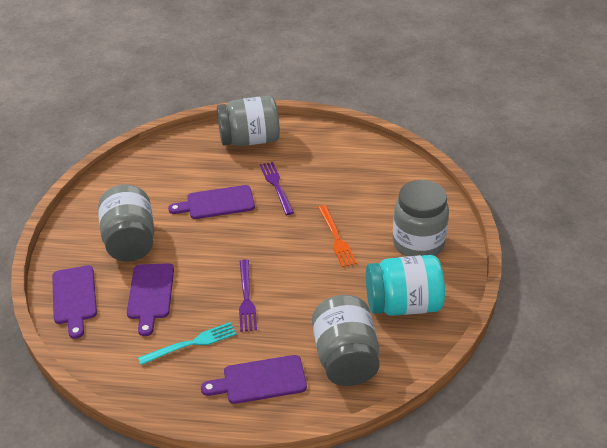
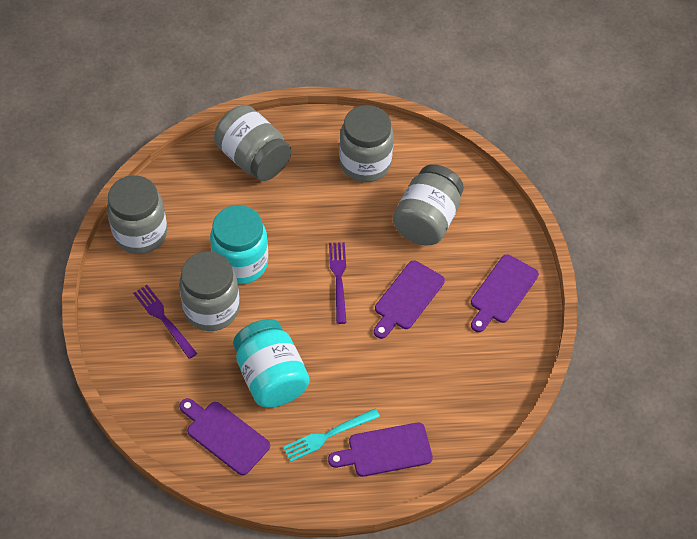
grey jar: 4 -> 5
orange fork: 1 -> 0
turquoise jar: 1 -> 2

